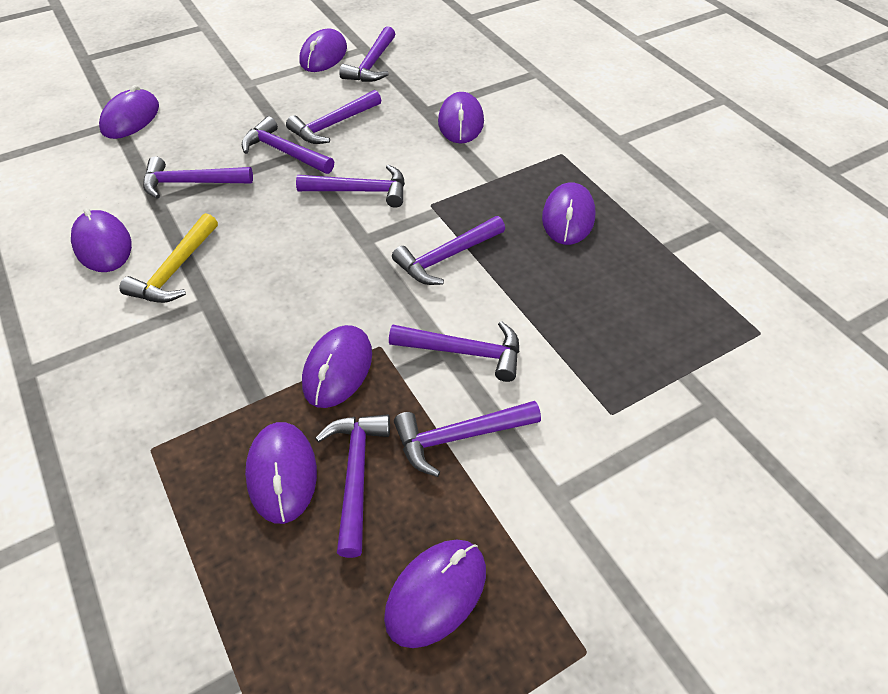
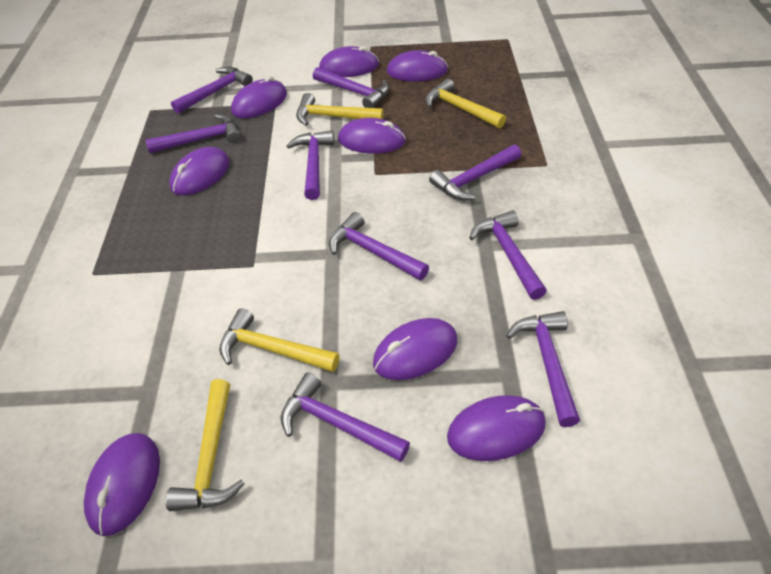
yellow hammer: 1 -> 4

